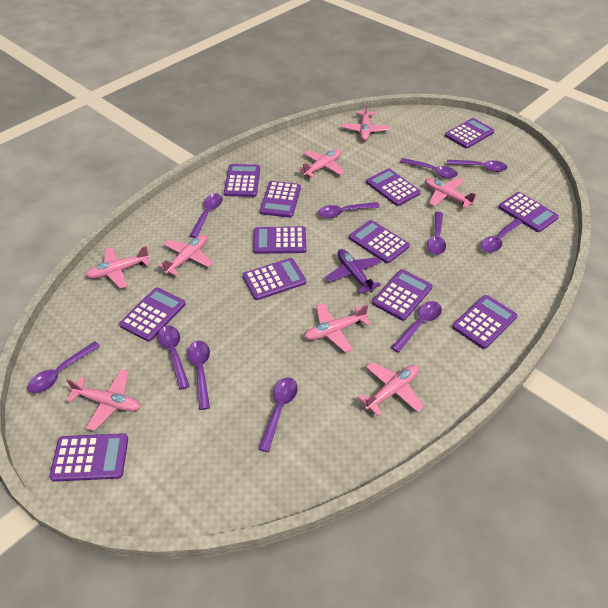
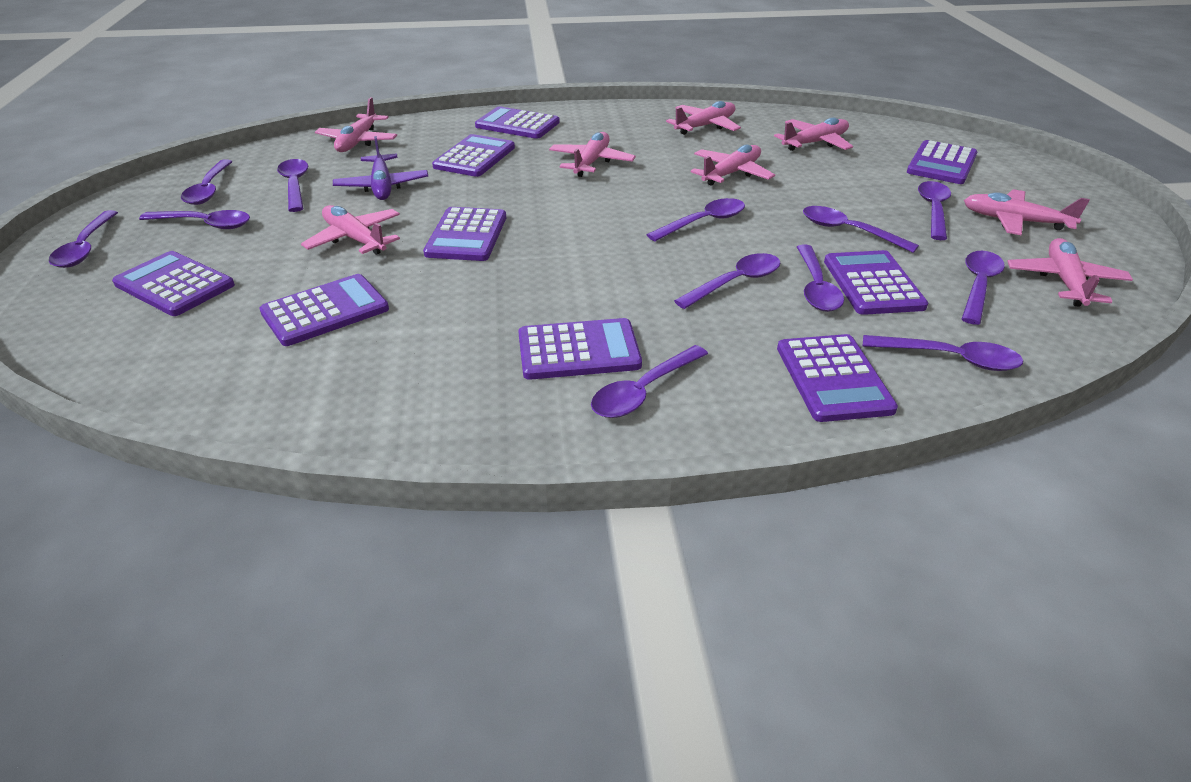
purple calculator: 12 -> 9
purple spoon: 11 -> 12

